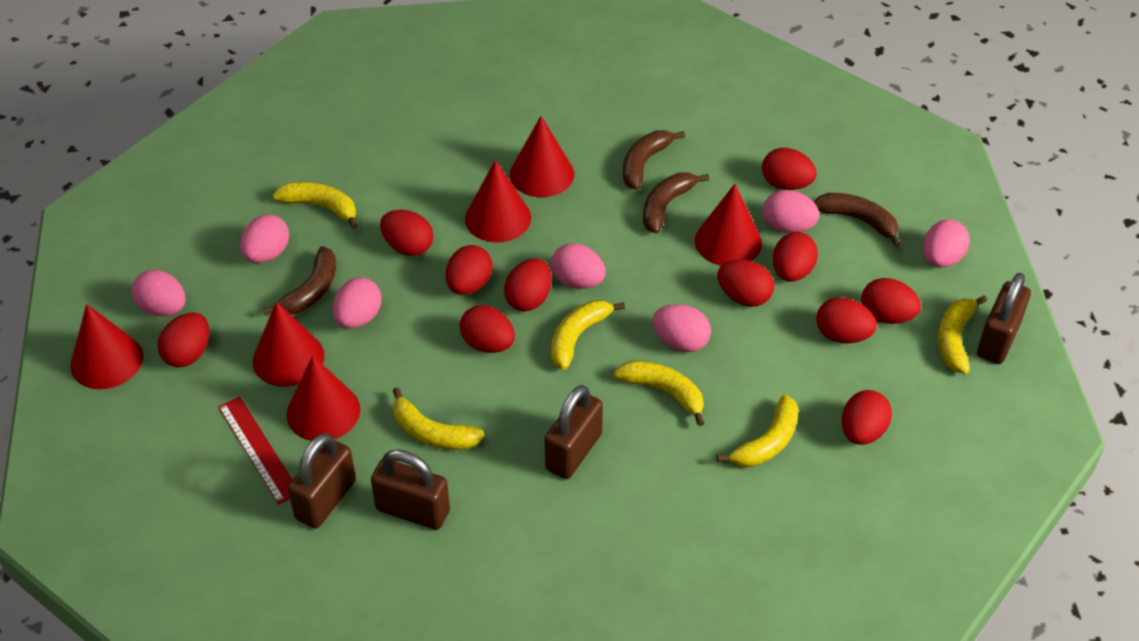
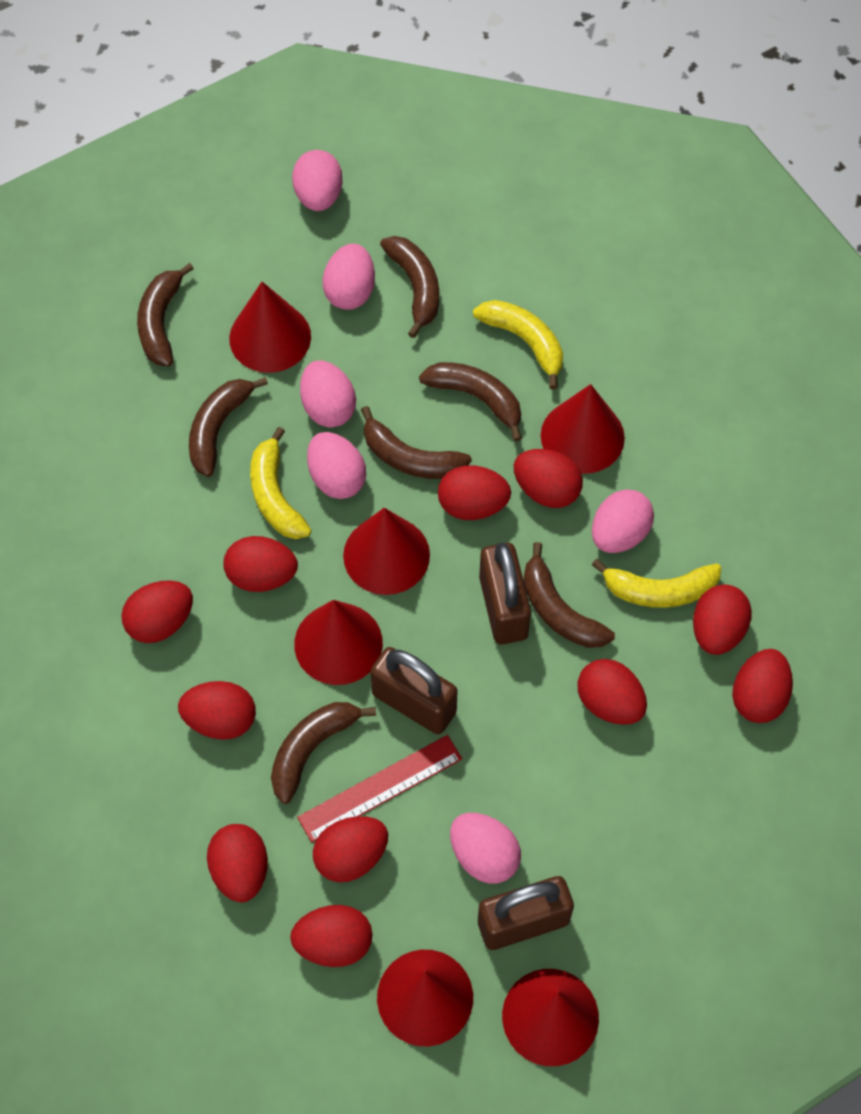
brown banana: 4 -> 7
brown padlock: 4 -> 3
pink egg: 7 -> 6
yellow banana: 6 -> 3

